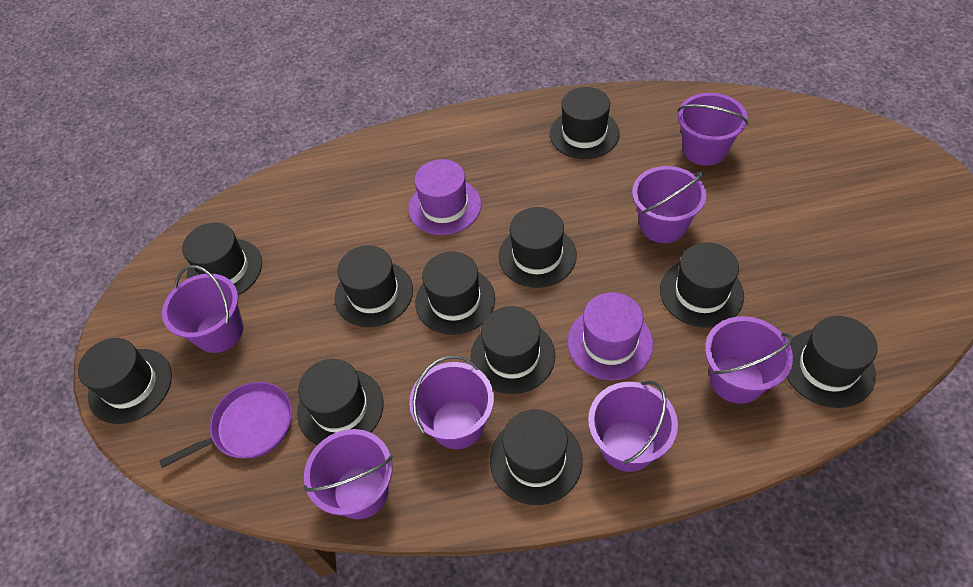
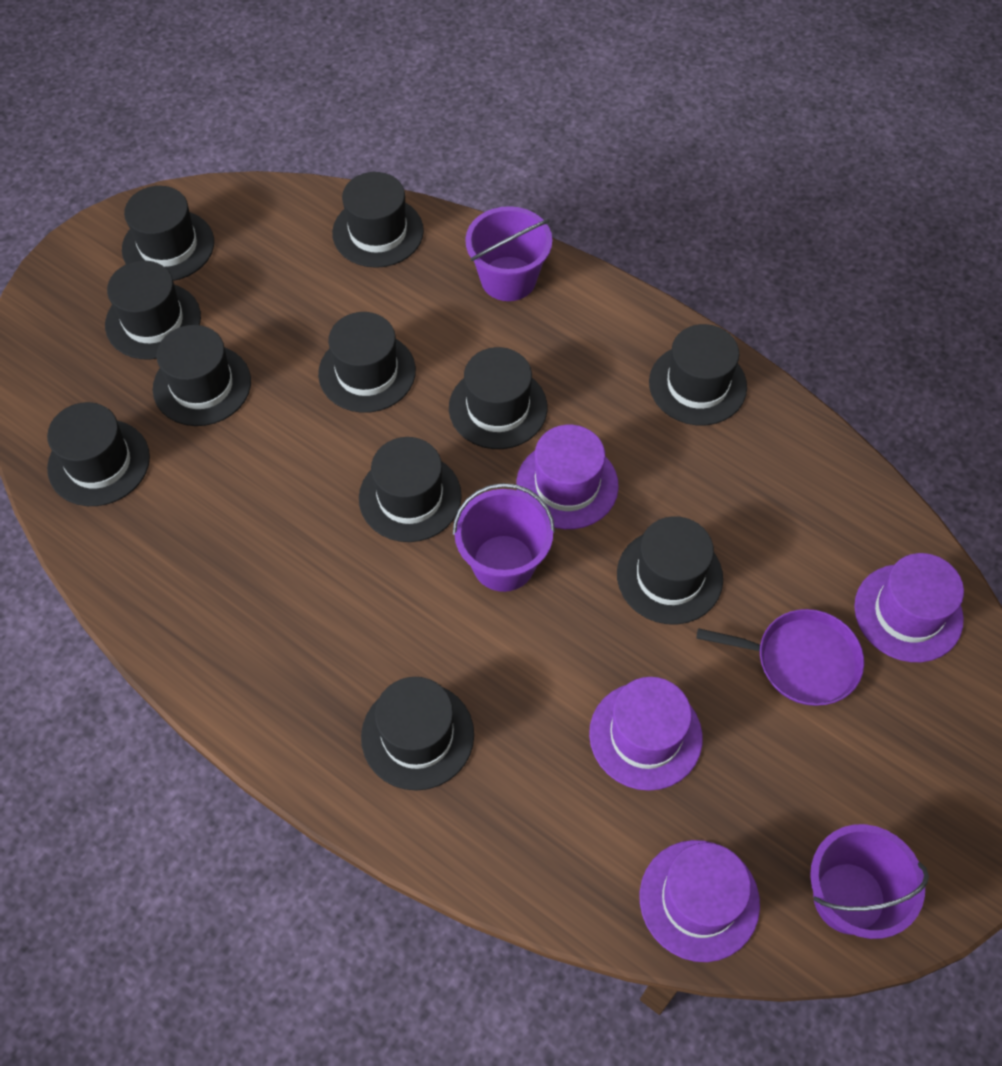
purple bucket: 7 -> 3
purple hat: 2 -> 4

